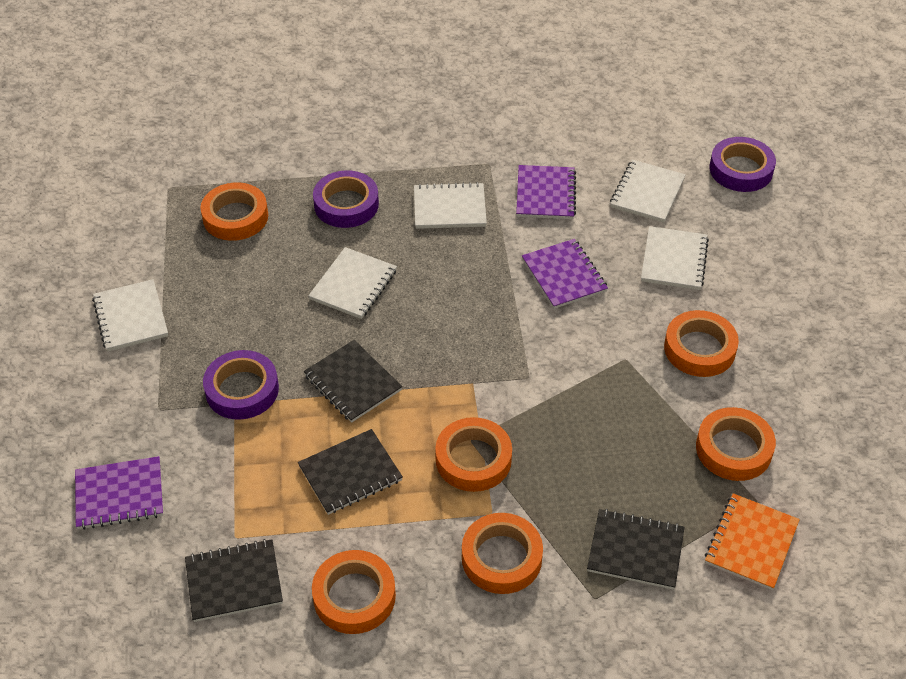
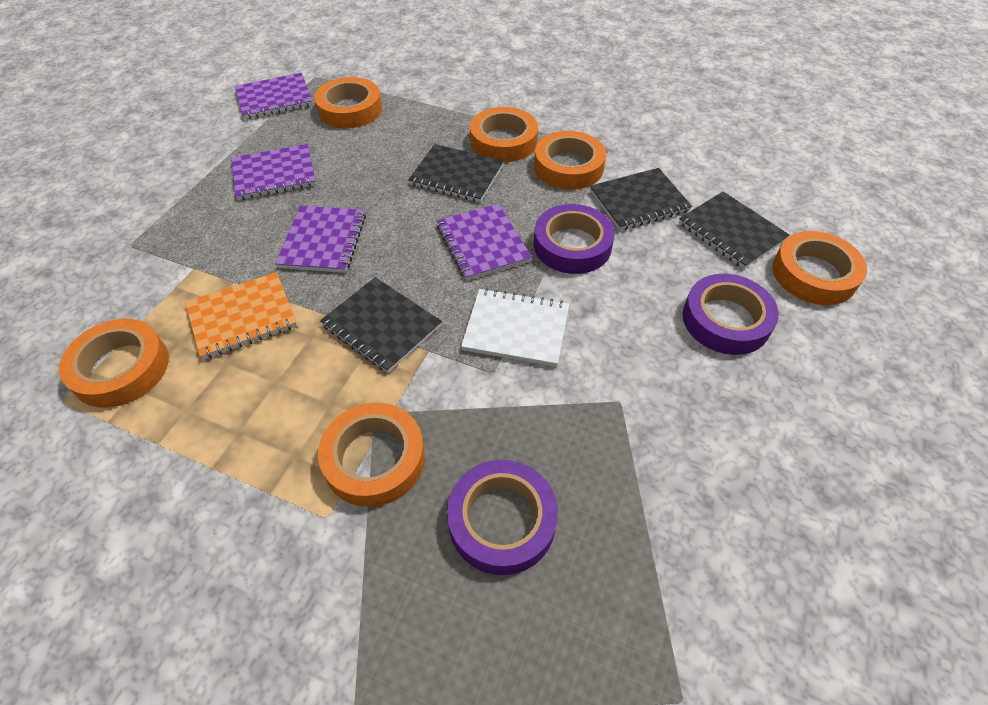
purple notebook: 3 -> 4
white notebook: 5 -> 1

